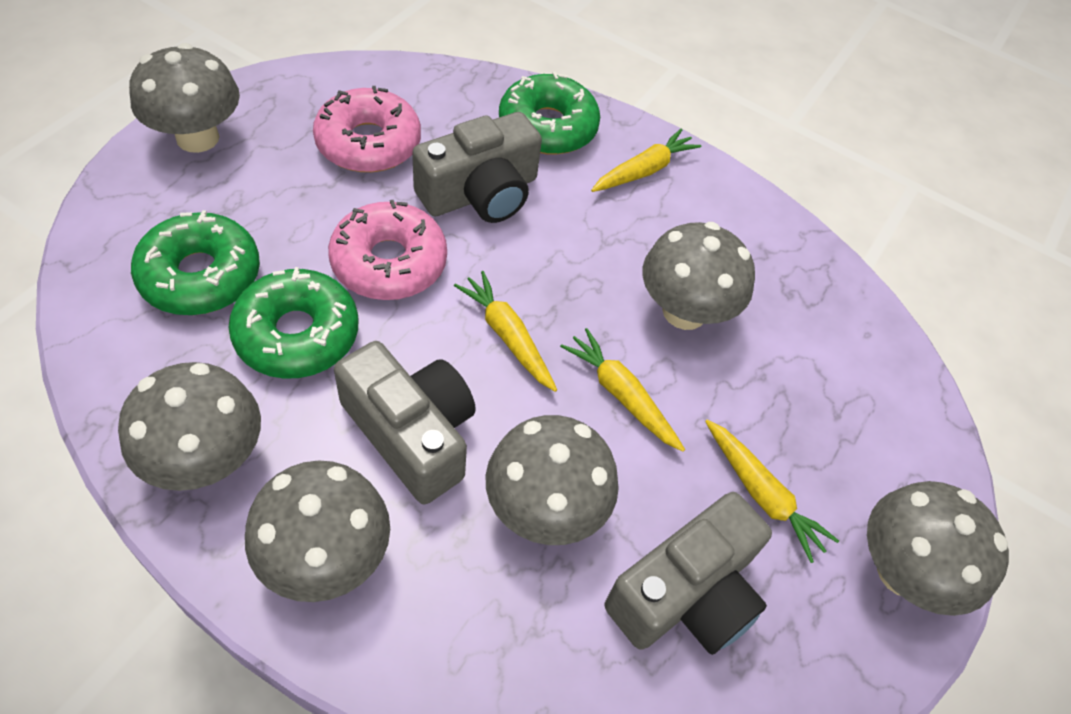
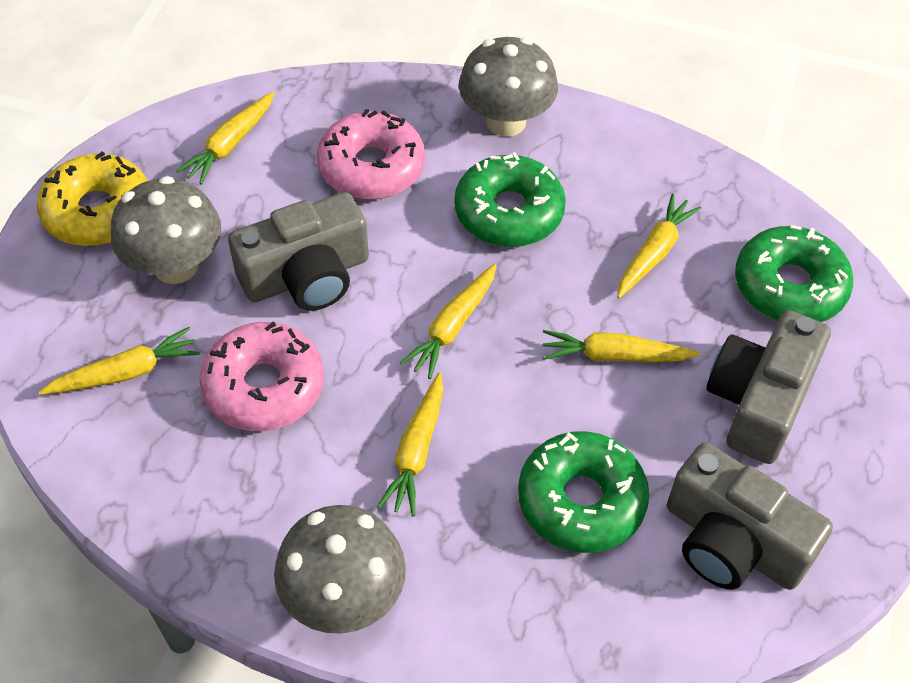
grey mushroom: 6 -> 3
yellow carrot: 4 -> 6
yellow donut: 0 -> 1

